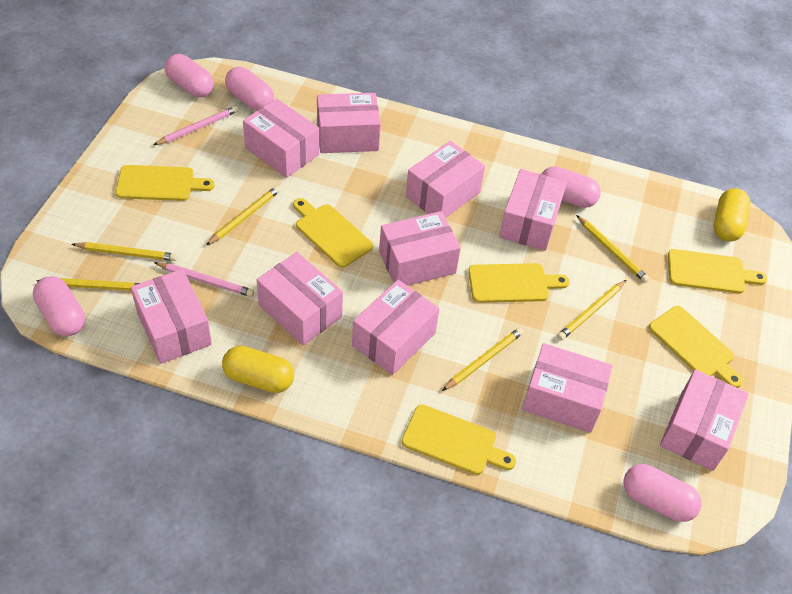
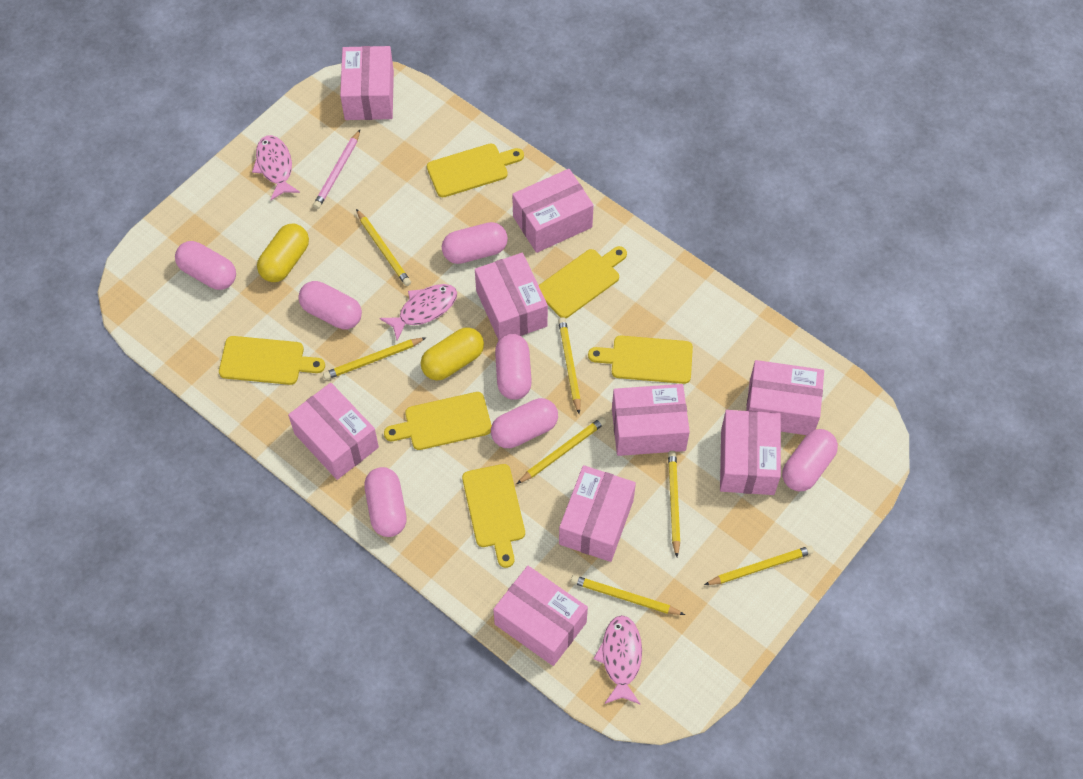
pink box: 10 -> 9
pink capsule: 5 -> 7
pink fish: 0 -> 3
pink pencil: 2 -> 1
yellow pencil: 6 -> 7

